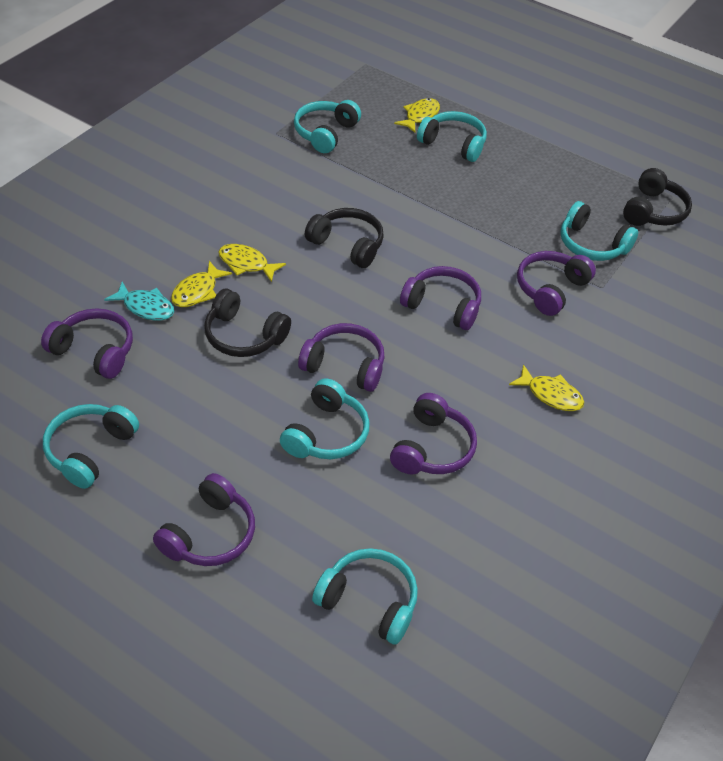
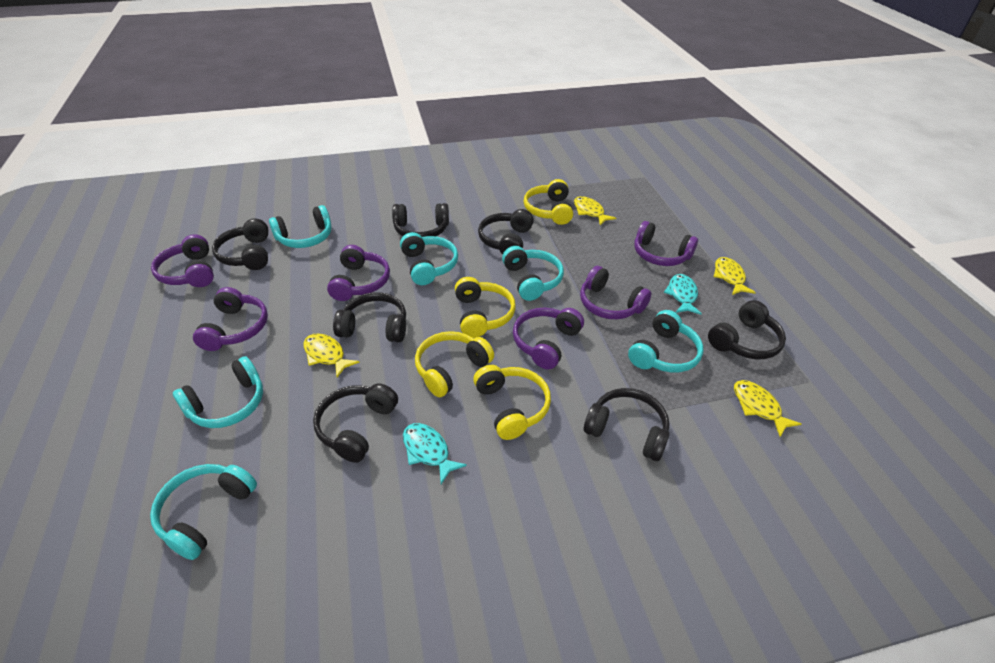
black headphones: 3 -> 7
turquoise fish: 1 -> 2
yellow headphones: 0 -> 4

